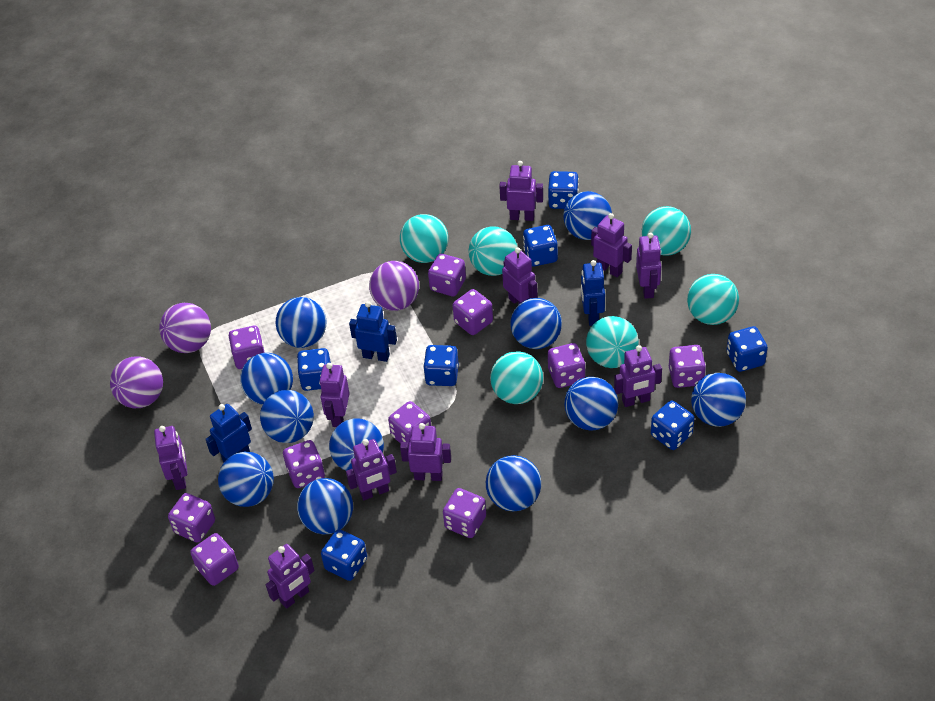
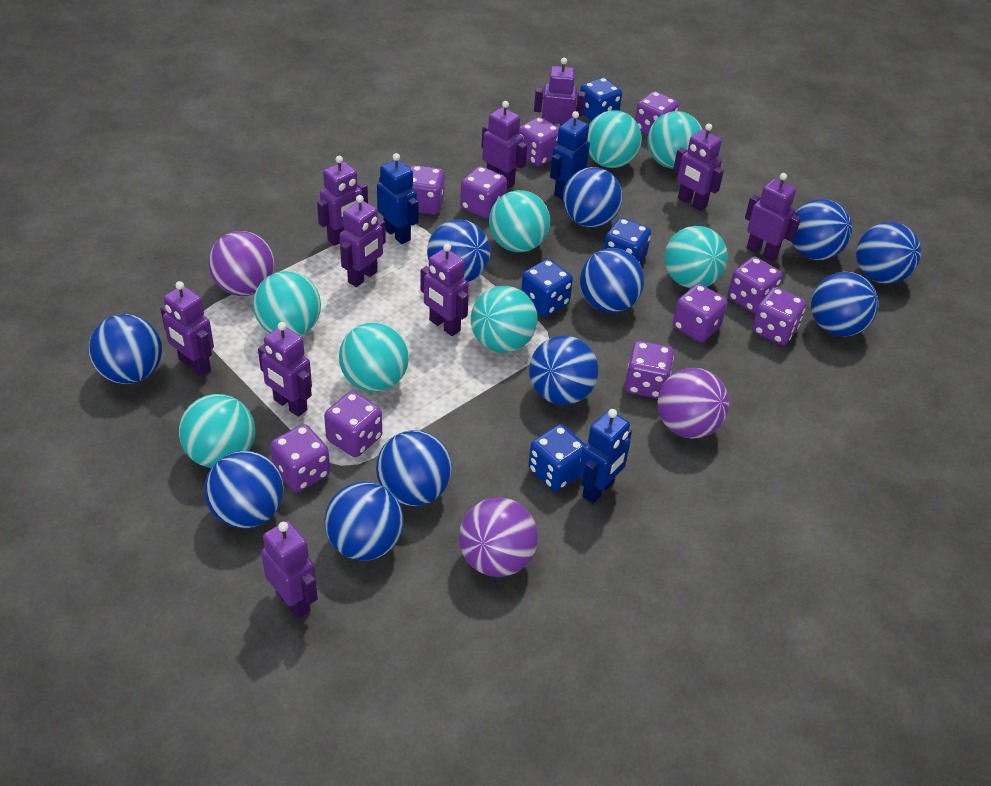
blue dice: 7 -> 4
turquoise ball: 6 -> 8

